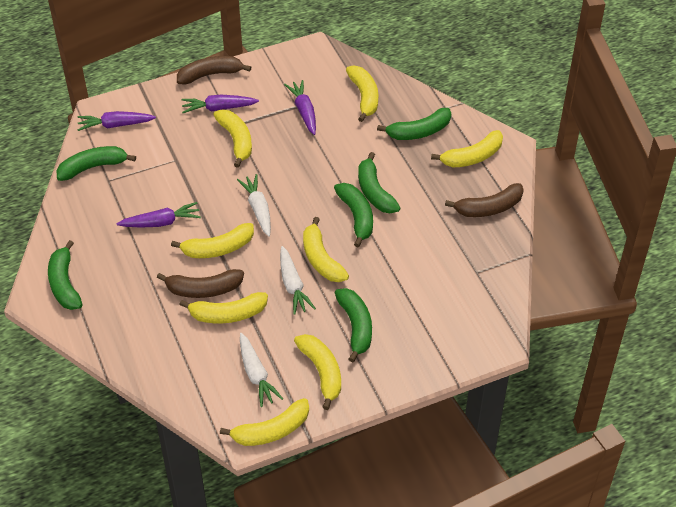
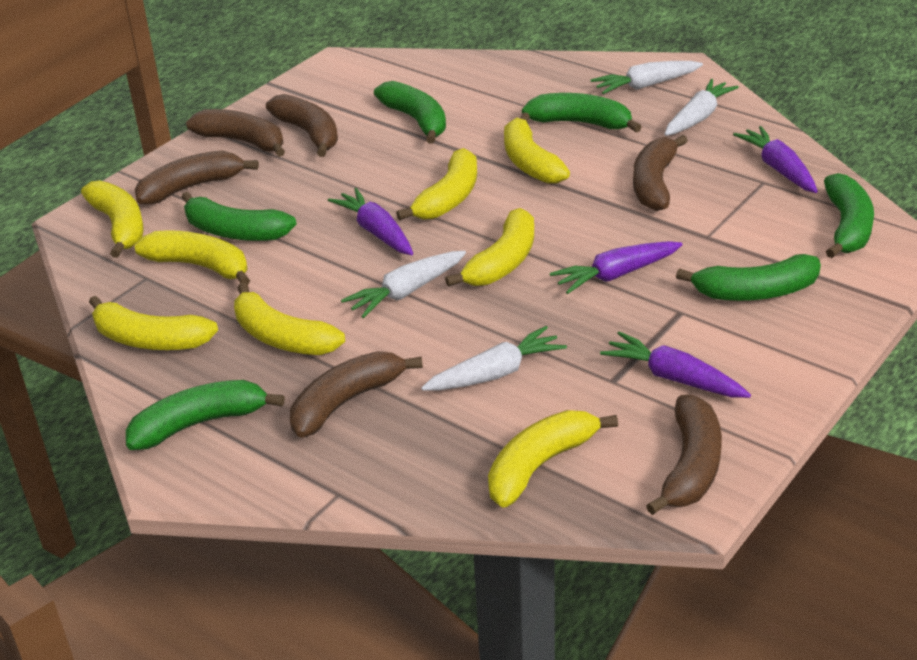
brown banana: 3 -> 6
white carrot: 3 -> 4

